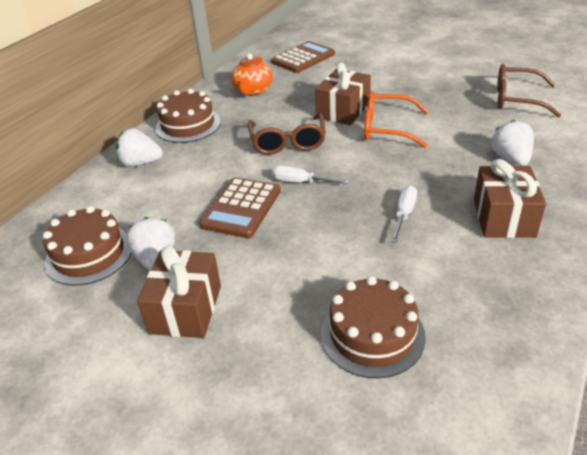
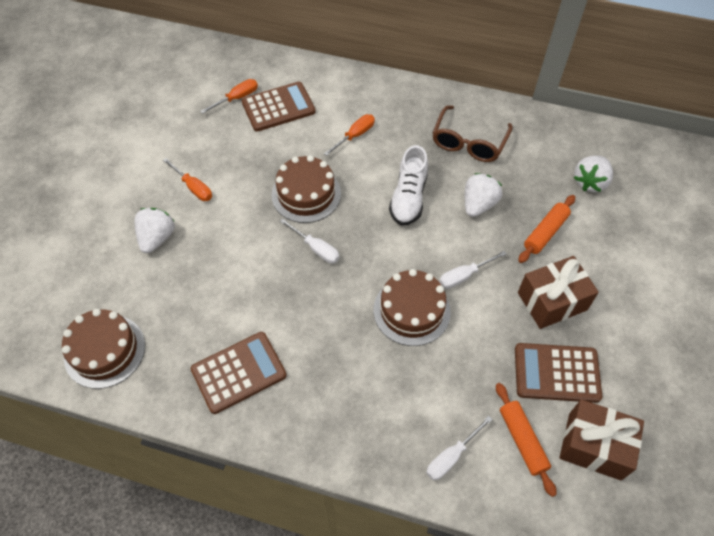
brown calculator: 2 -> 3
brown gift: 3 -> 2
brown glasses: 2 -> 1
orange glasses: 1 -> 0
orange rolling pin: 0 -> 2
orange screwdriver: 0 -> 3
orange teapot: 1 -> 0
white screwdriver: 2 -> 3
white shoe: 0 -> 1

